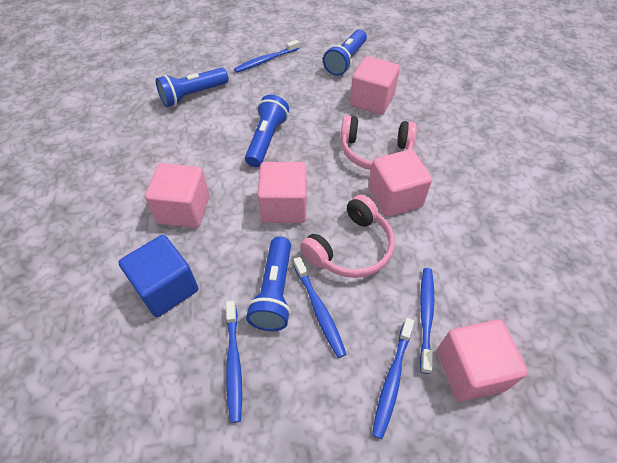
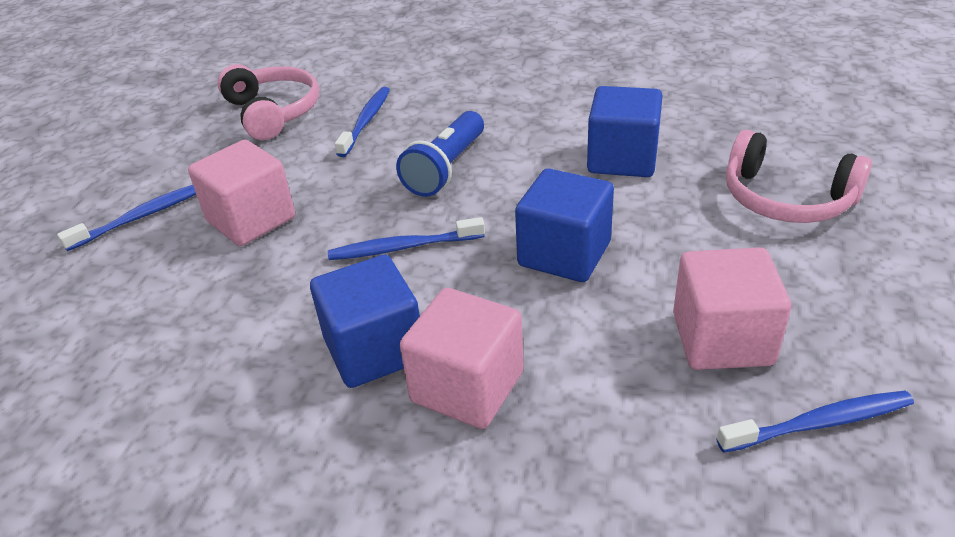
blue cube: 1 -> 3
blue flashlight: 4 -> 1
blue toothbrush: 5 -> 4
pink cube: 5 -> 3

